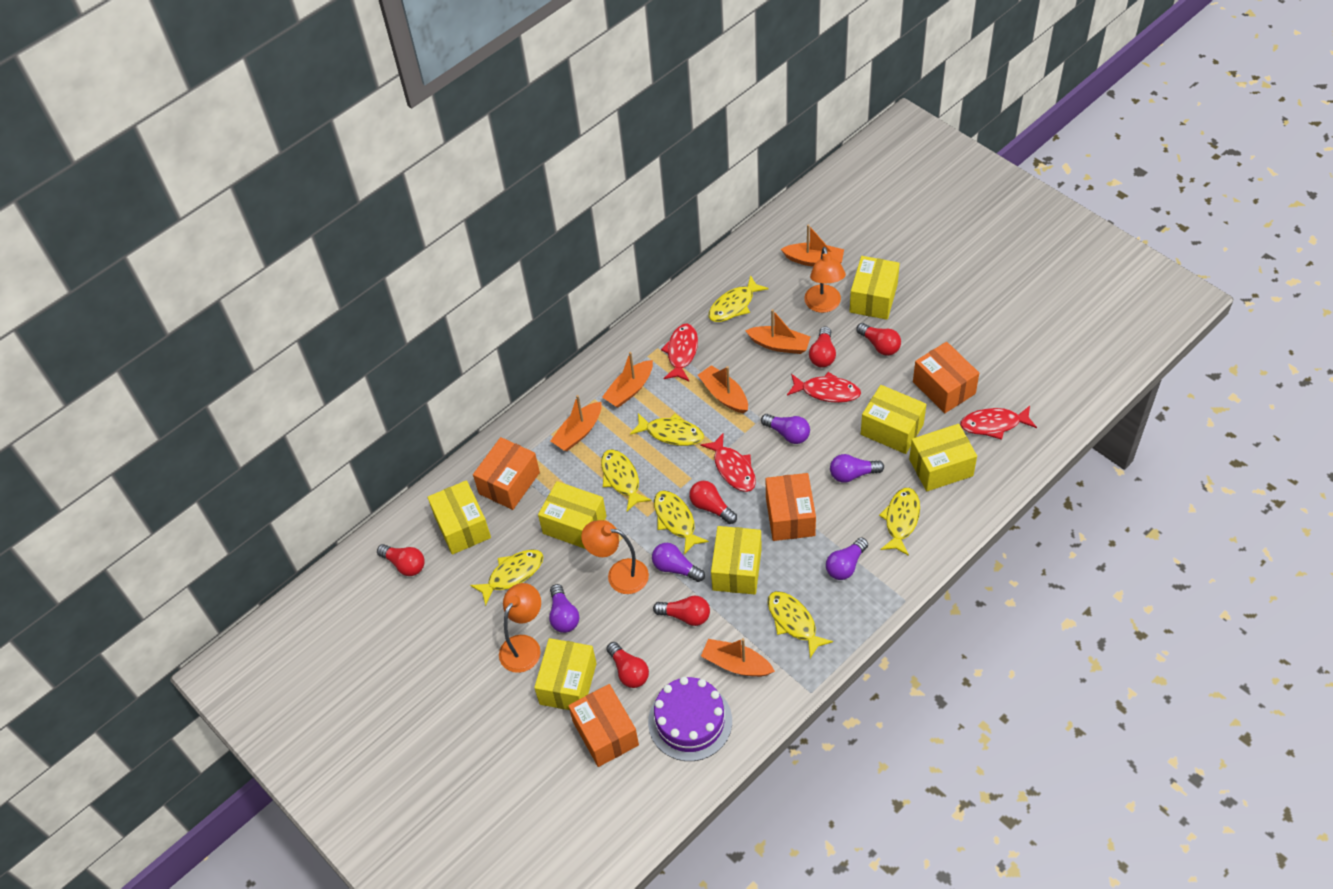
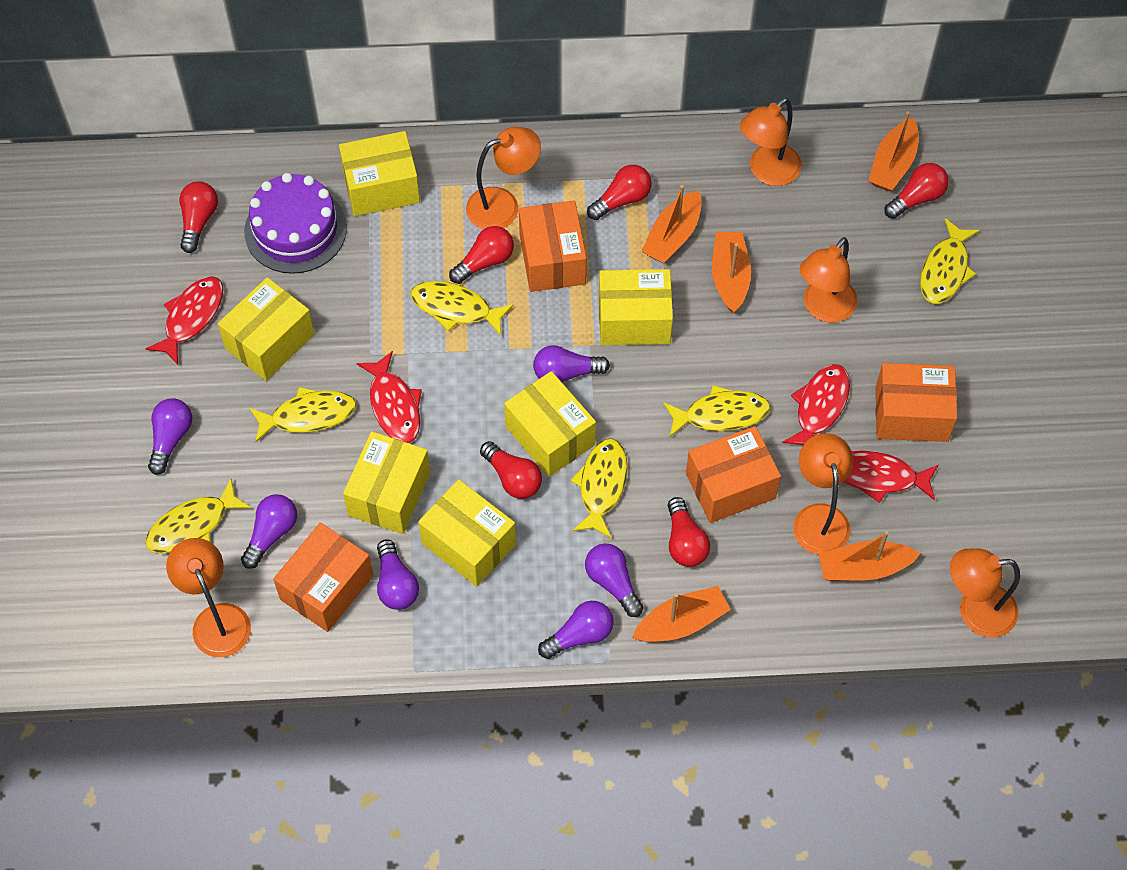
orange boat: 6 -> 5
orange lamp: 3 -> 6
purple light bulb: 5 -> 6
yellow box: 7 -> 6
yellow fish: 7 -> 6

